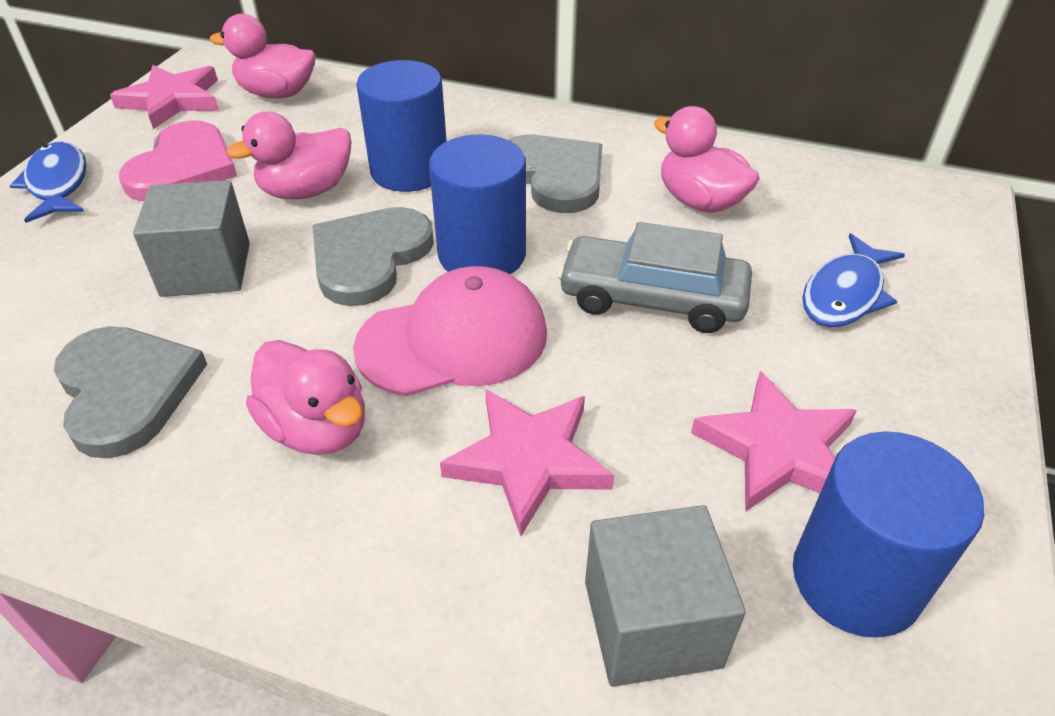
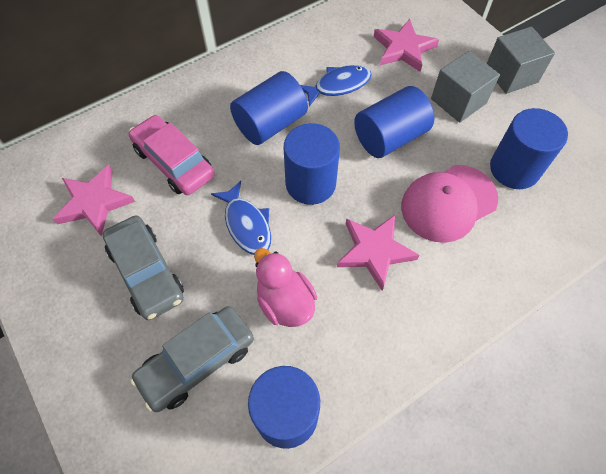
blue cylinder: 3 -> 5
grey car: 1 -> 2
grey heart: 3 -> 0
pink car: 0 -> 1
pink duck: 4 -> 1
pink heart: 1 -> 0

